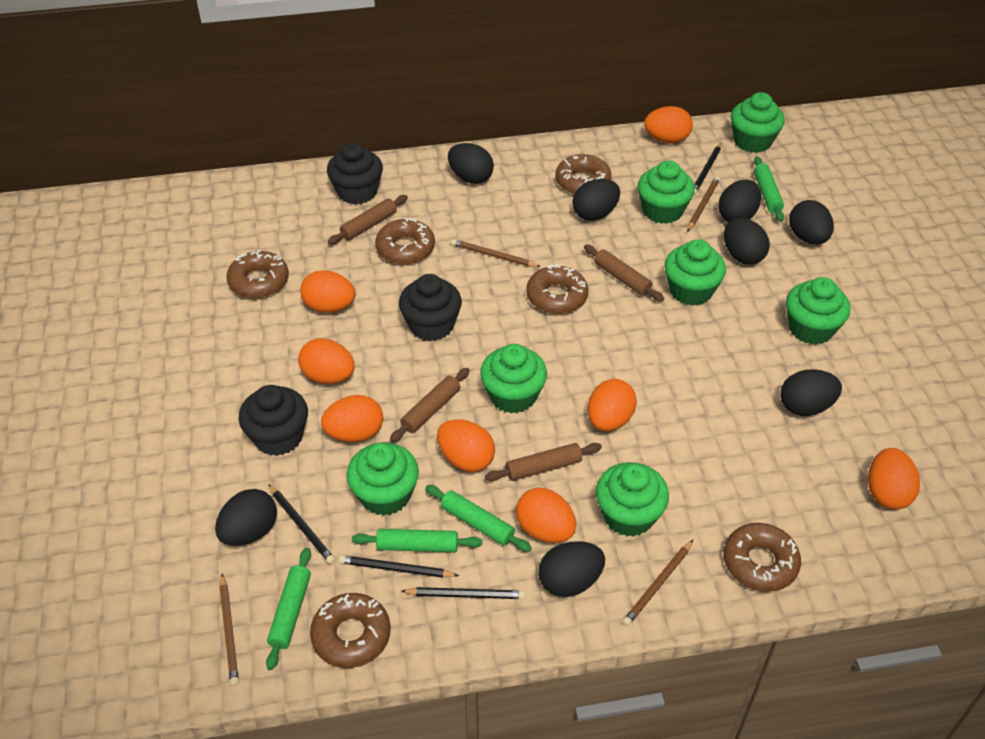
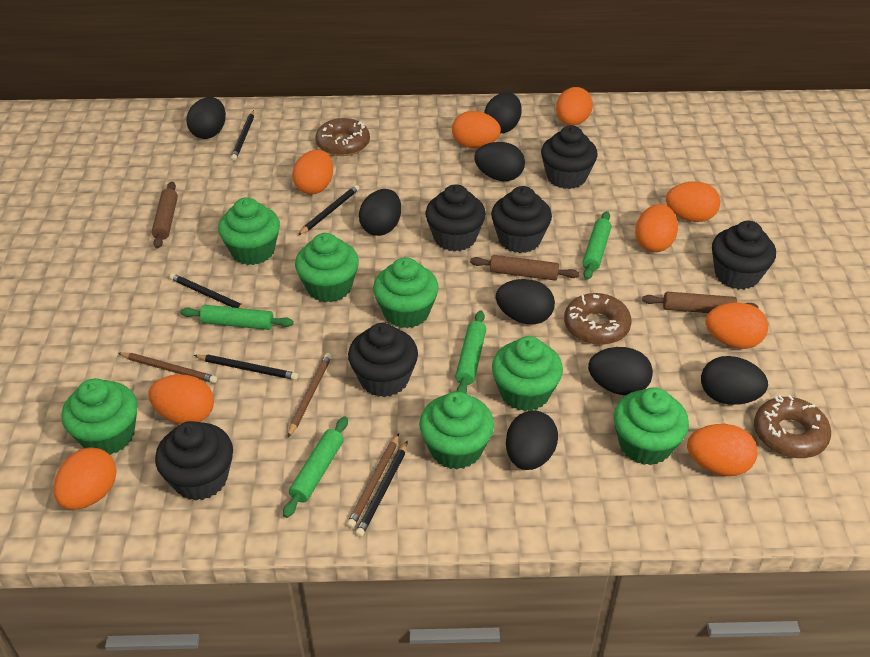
black cupcake: 3 -> 6
black pencil: 4 -> 5
brown donut: 6 -> 3
brown pencil: 4 -> 3
brown rolling pin: 4 -> 3
orange egg: 8 -> 9

